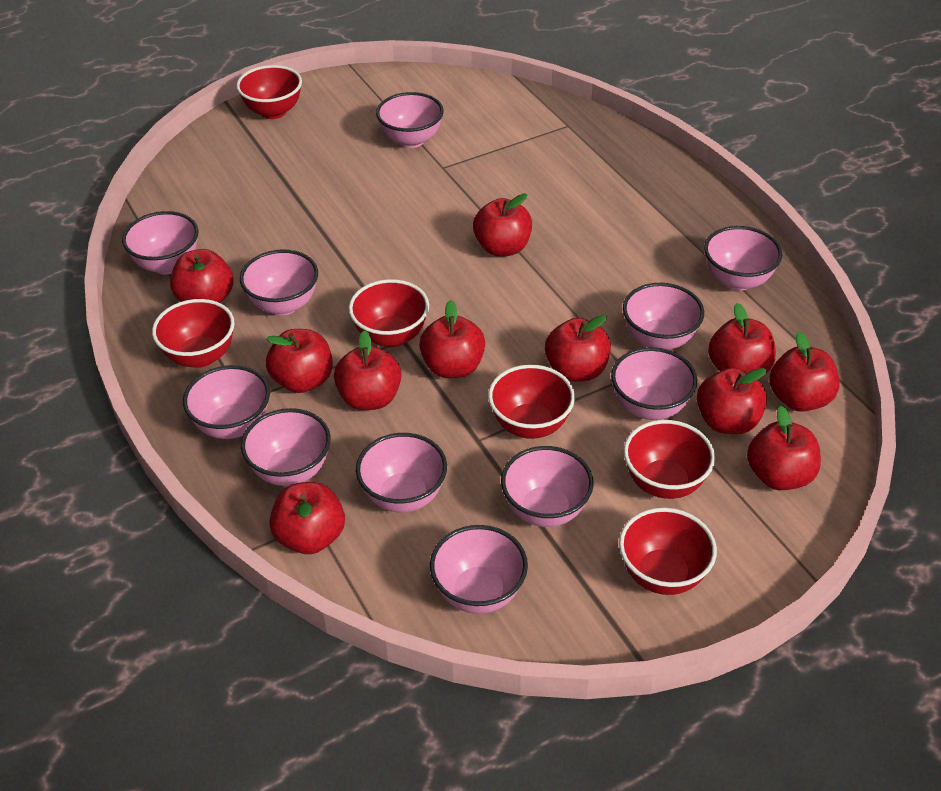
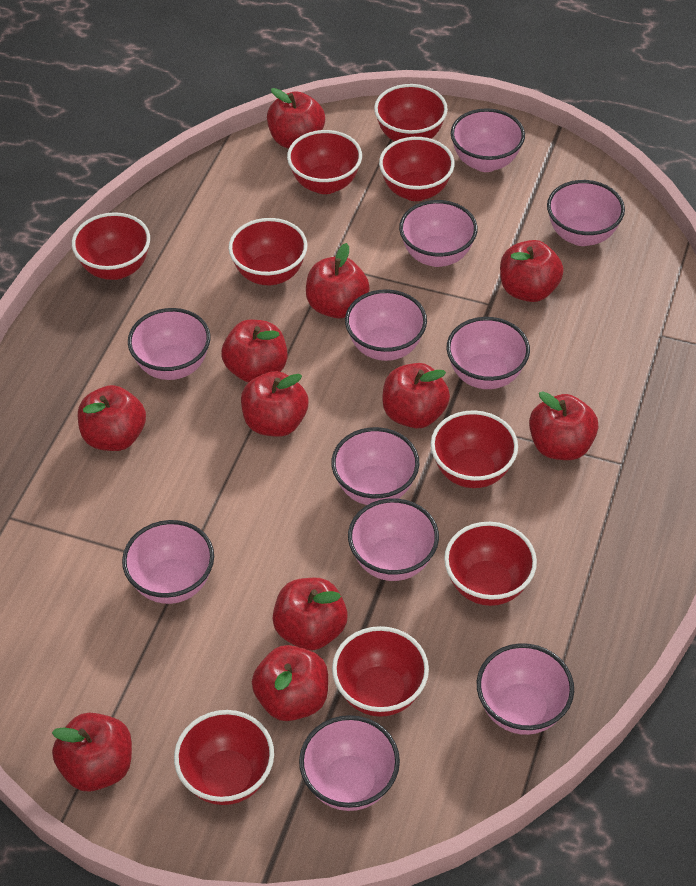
red bowl: 6 -> 9

